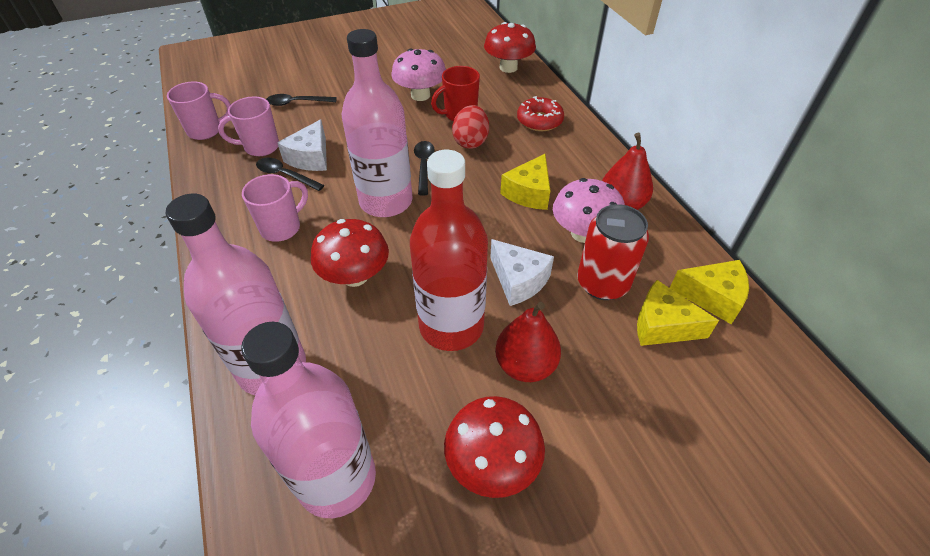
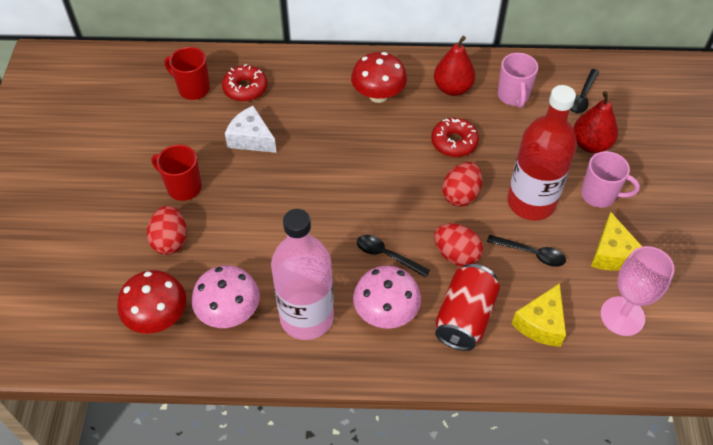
pink bottle: 3 -> 1
pink goblet: 0 -> 1
pink mug: 3 -> 2
red donut: 1 -> 2
red egg: 1 -> 3
red mug: 1 -> 2
red mushroom: 3 -> 2
white cheese: 2 -> 1
yellow cheese: 3 -> 2

